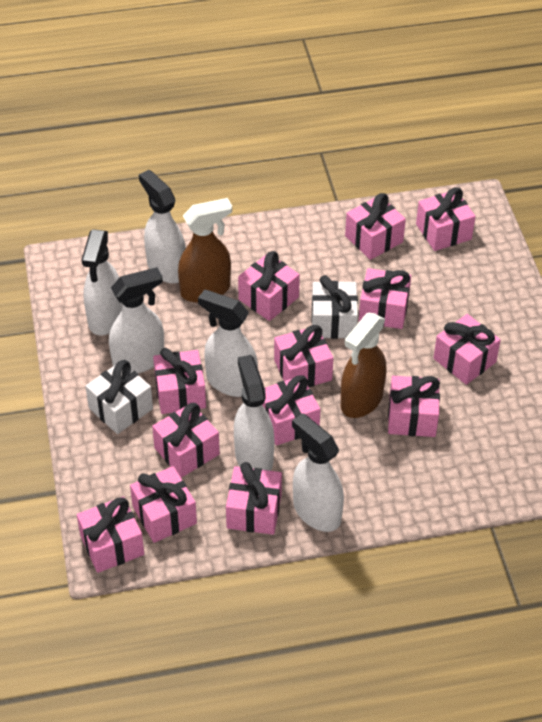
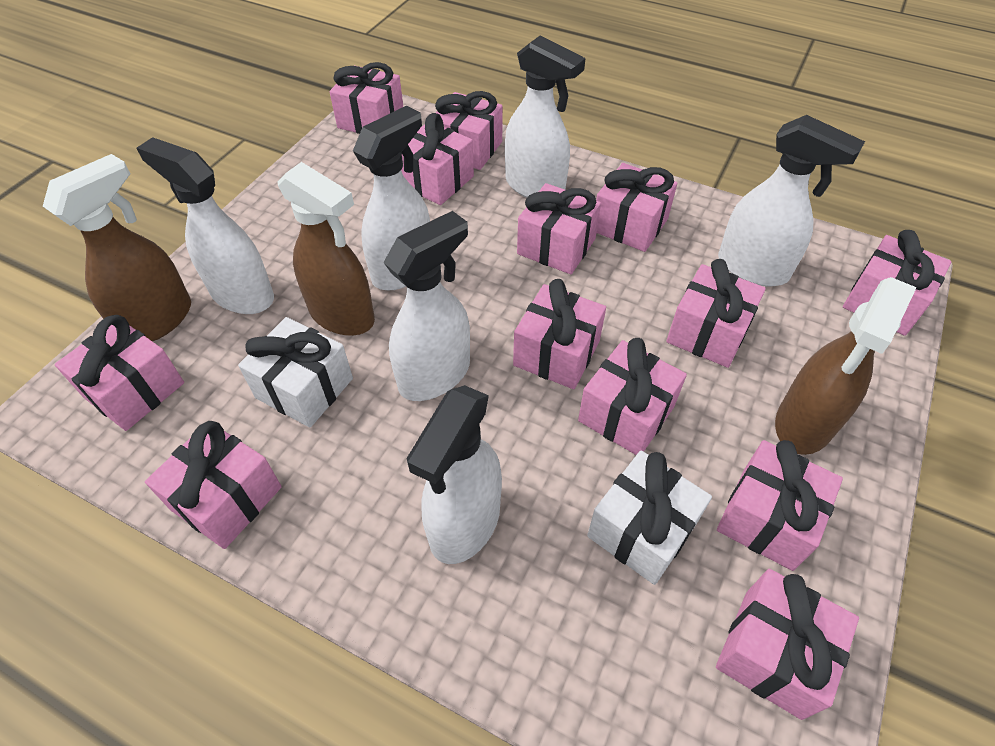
brown spray bottle: 2 -> 3

